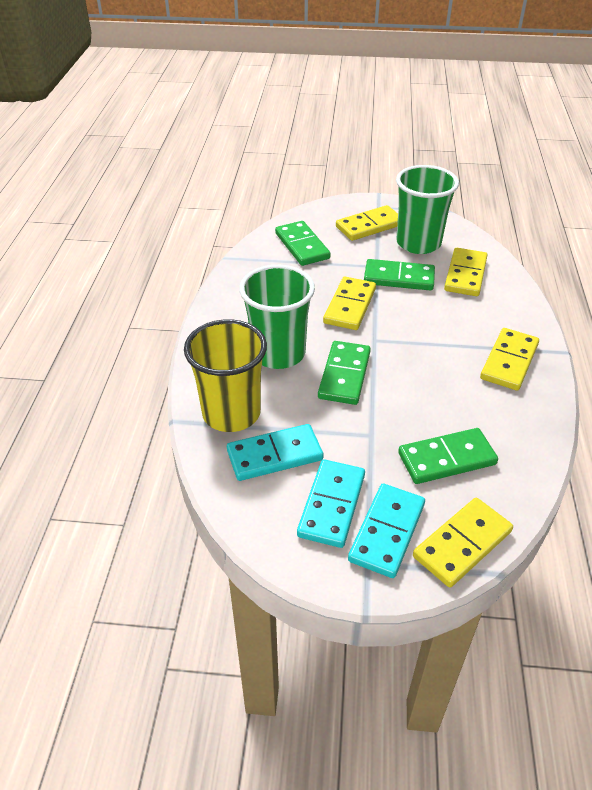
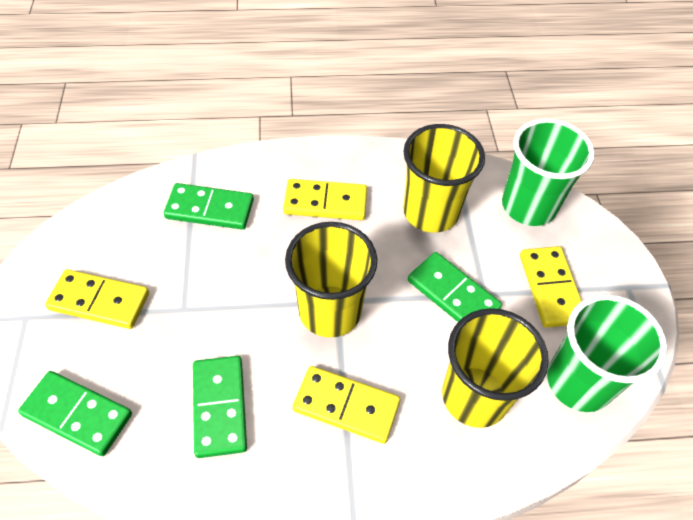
turquoise domino: 3 -> 0
yellow cup: 1 -> 3
yellow domino: 5 -> 4

